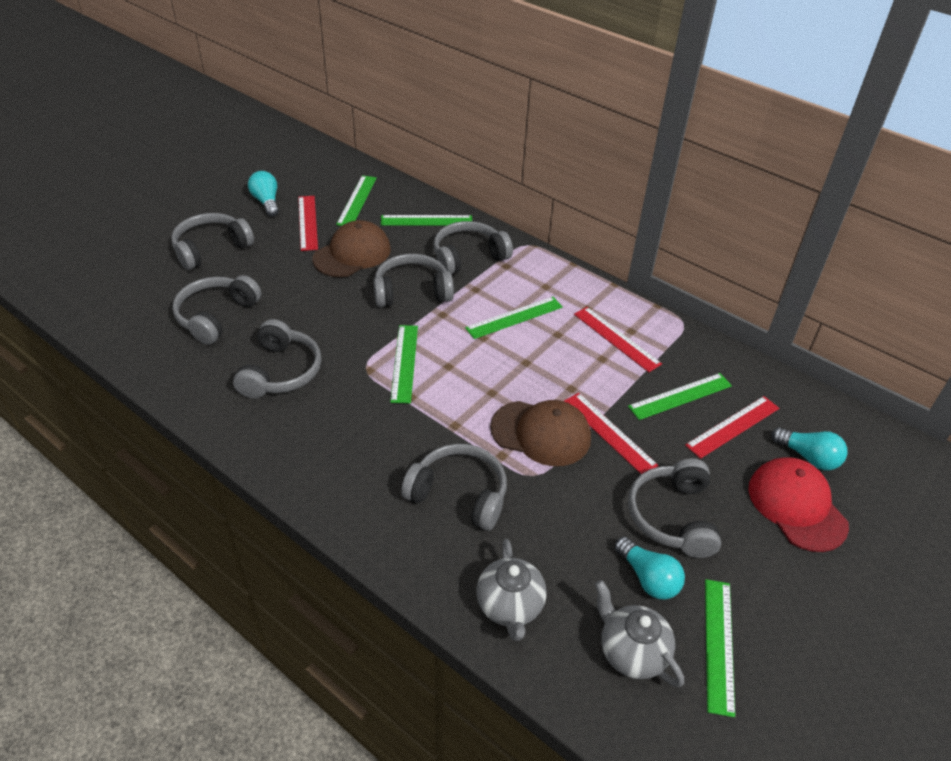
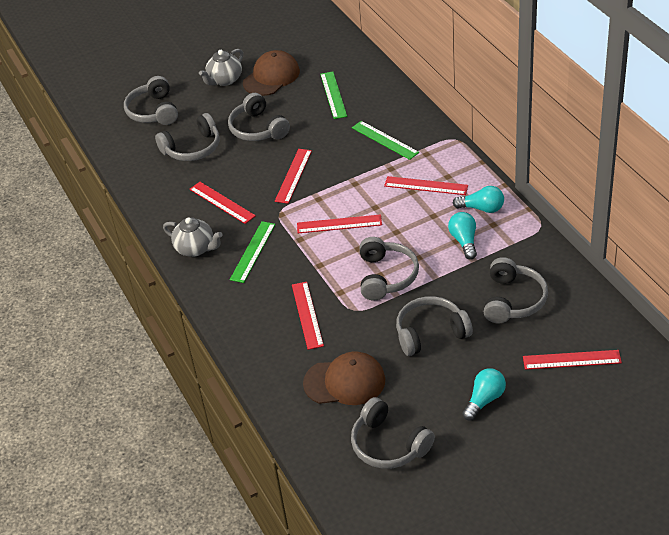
green ruler: 6 -> 3
red cap: 1 -> 0
red ruler: 4 -> 6

